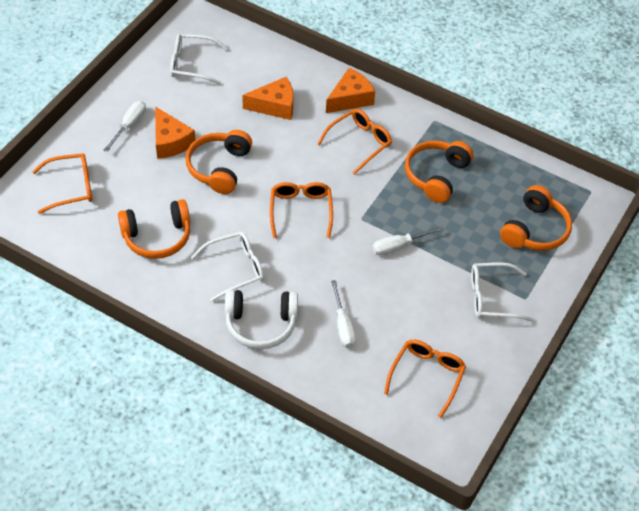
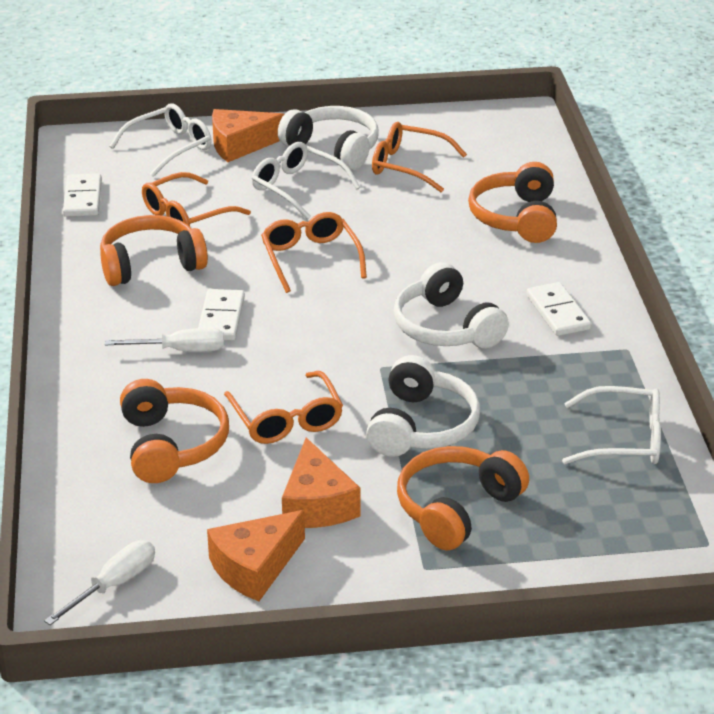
white domino: 0 -> 3
white headphones: 1 -> 3
white screwdriver: 3 -> 2

